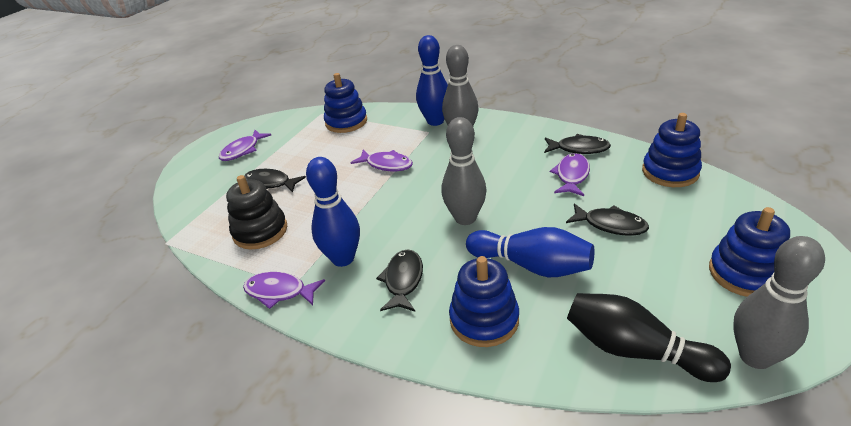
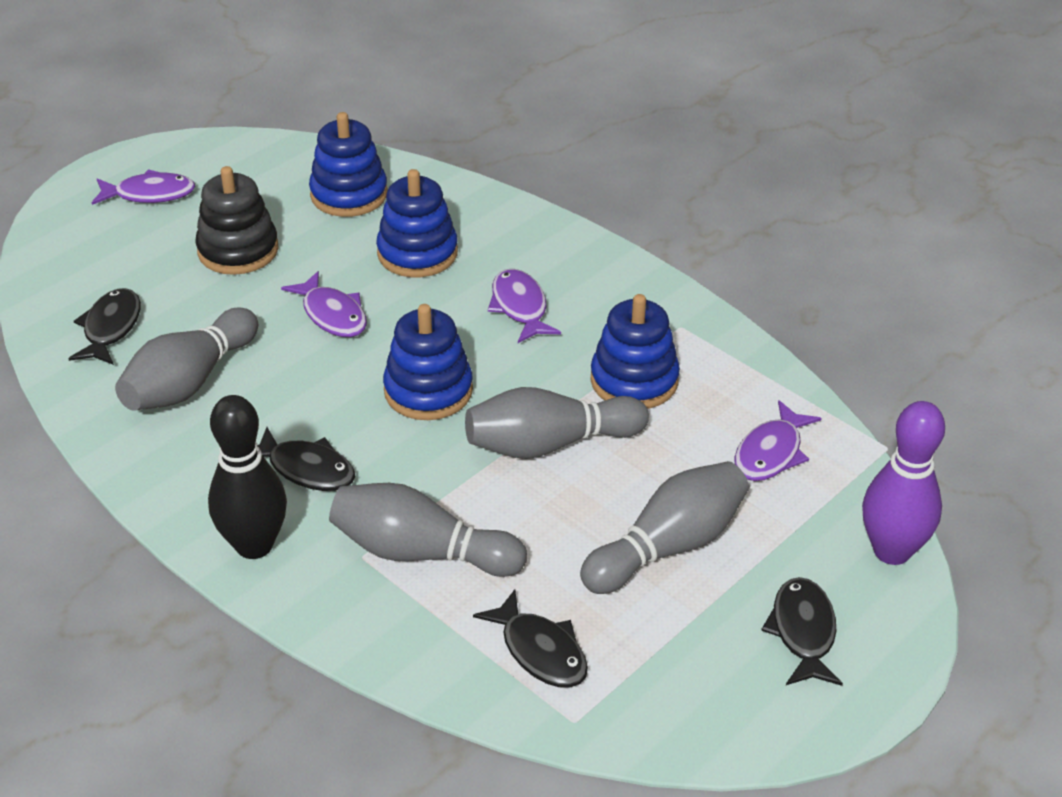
blue bowling pin: 3 -> 0
grey bowling pin: 3 -> 4
purple bowling pin: 0 -> 1

